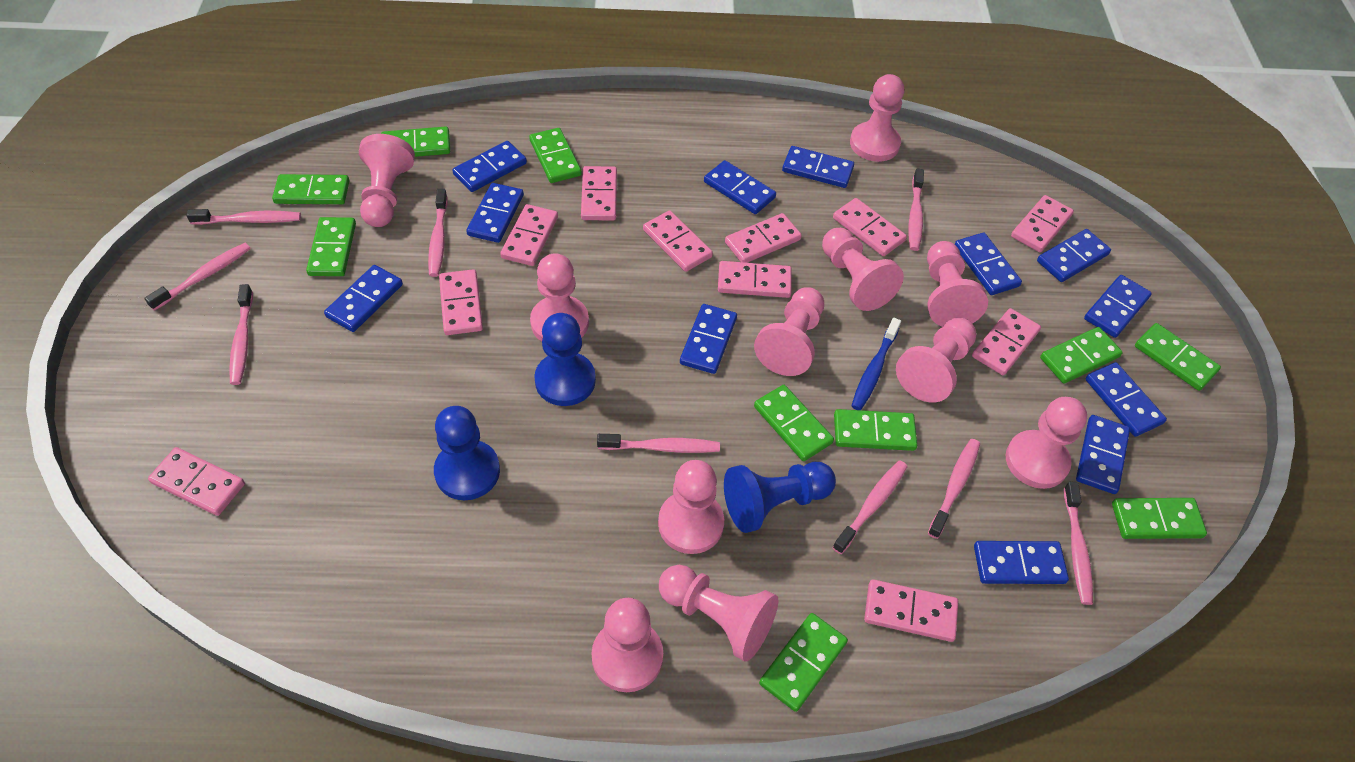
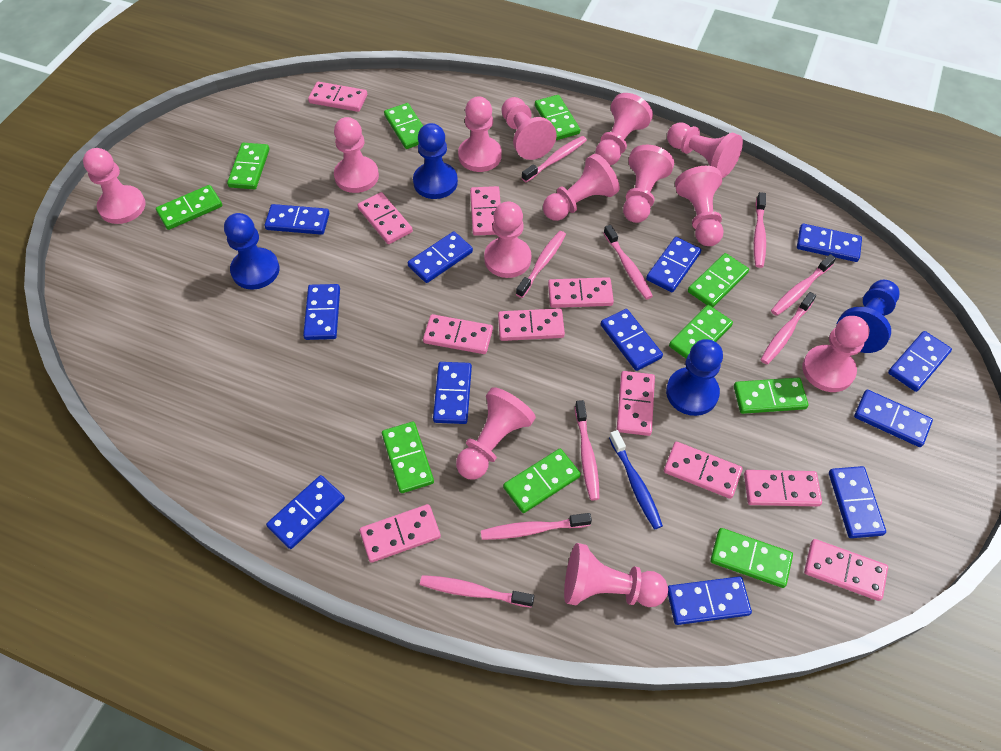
blue pawn: 3 -> 4
pink pawn: 11 -> 13

